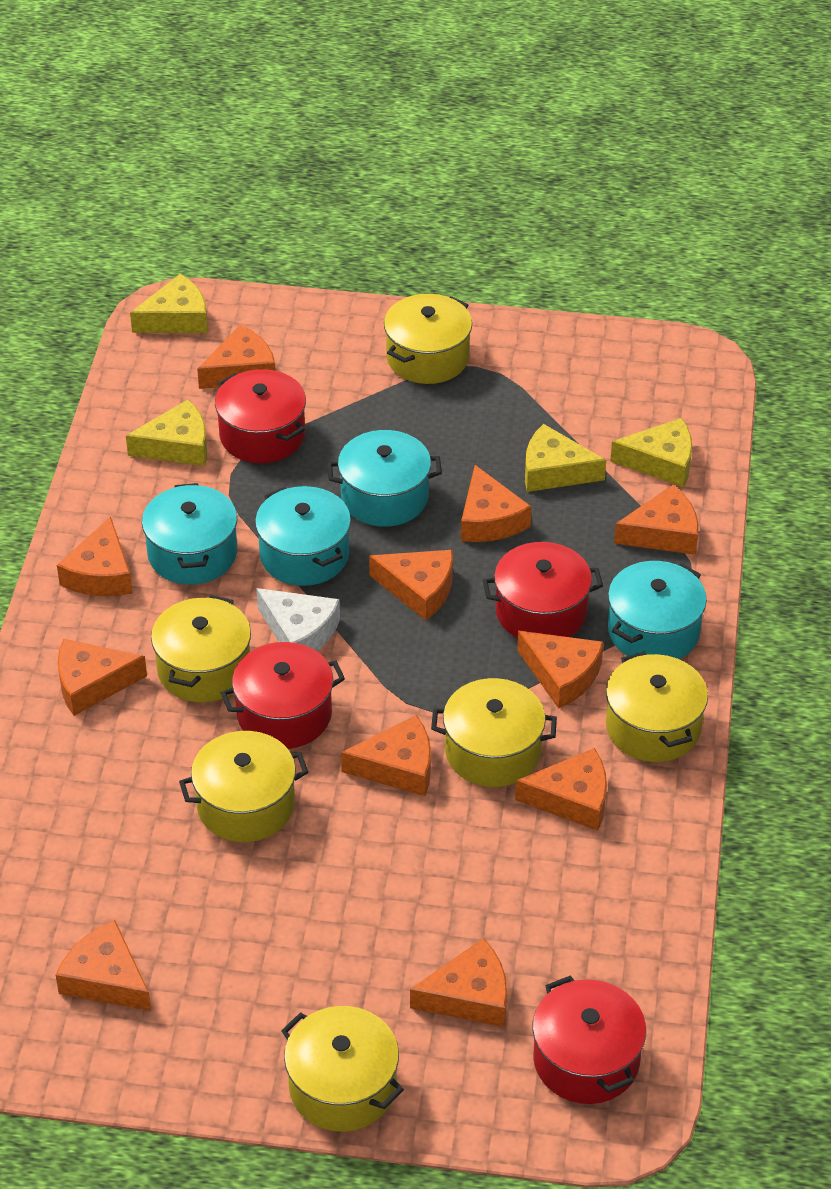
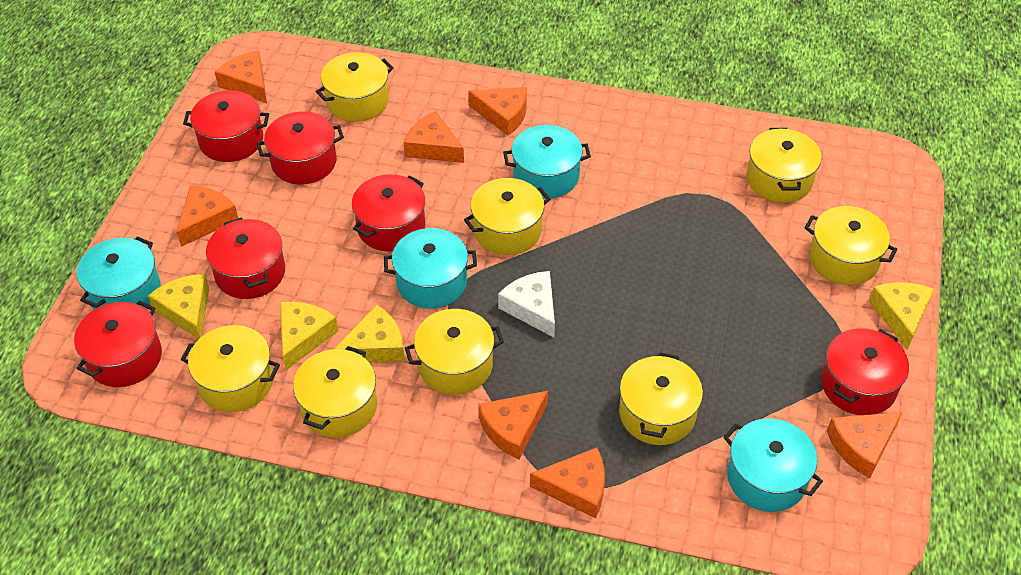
orange cheese: 11 -> 7
red pot: 4 -> 6
yellow pot: 6 -> 8

